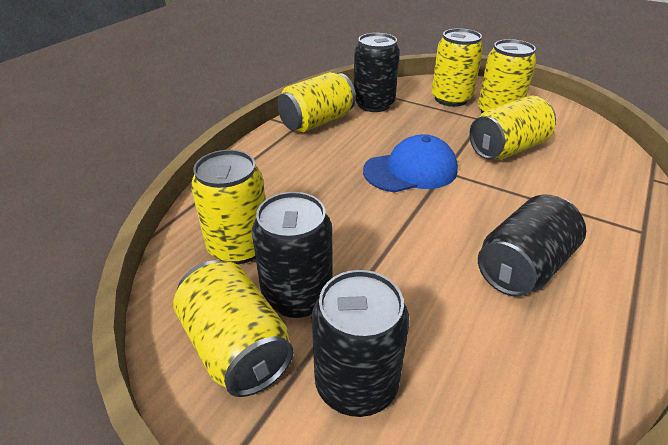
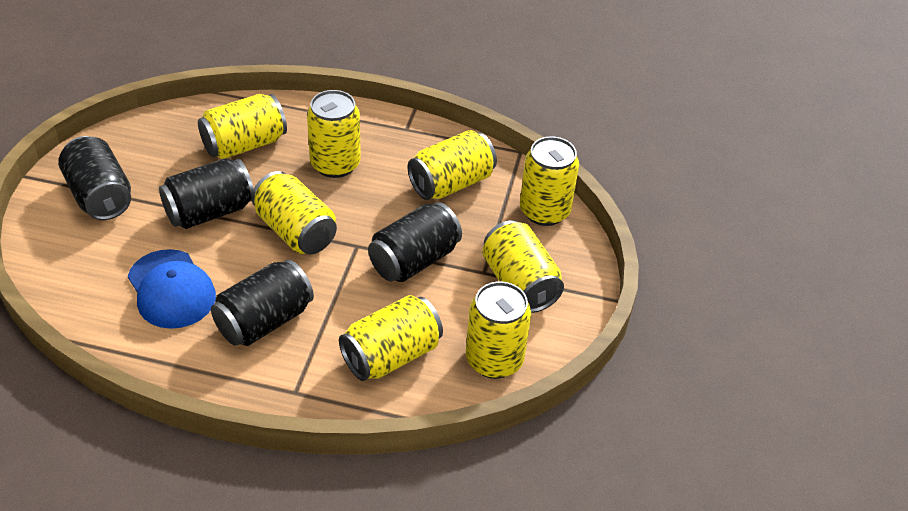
yellow can: 6 -> 8

